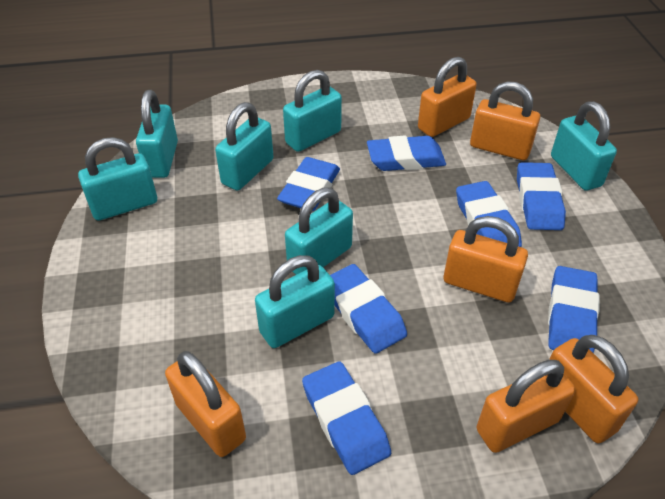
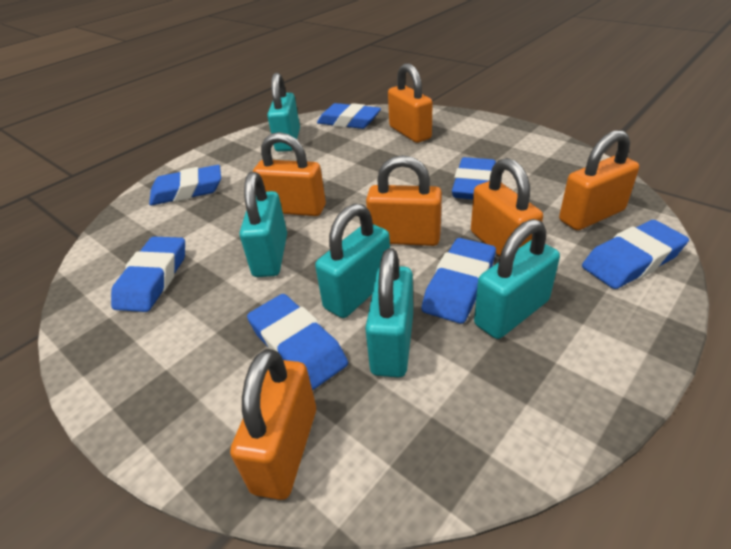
turquoise padlock: 7 -> 5

